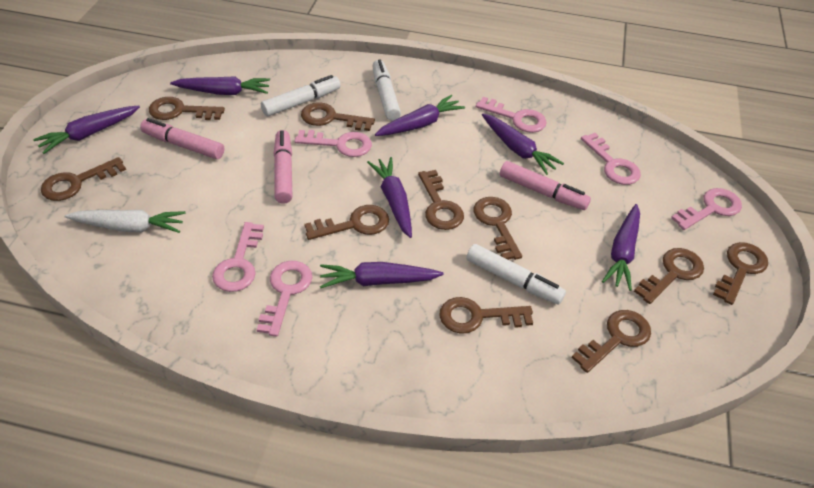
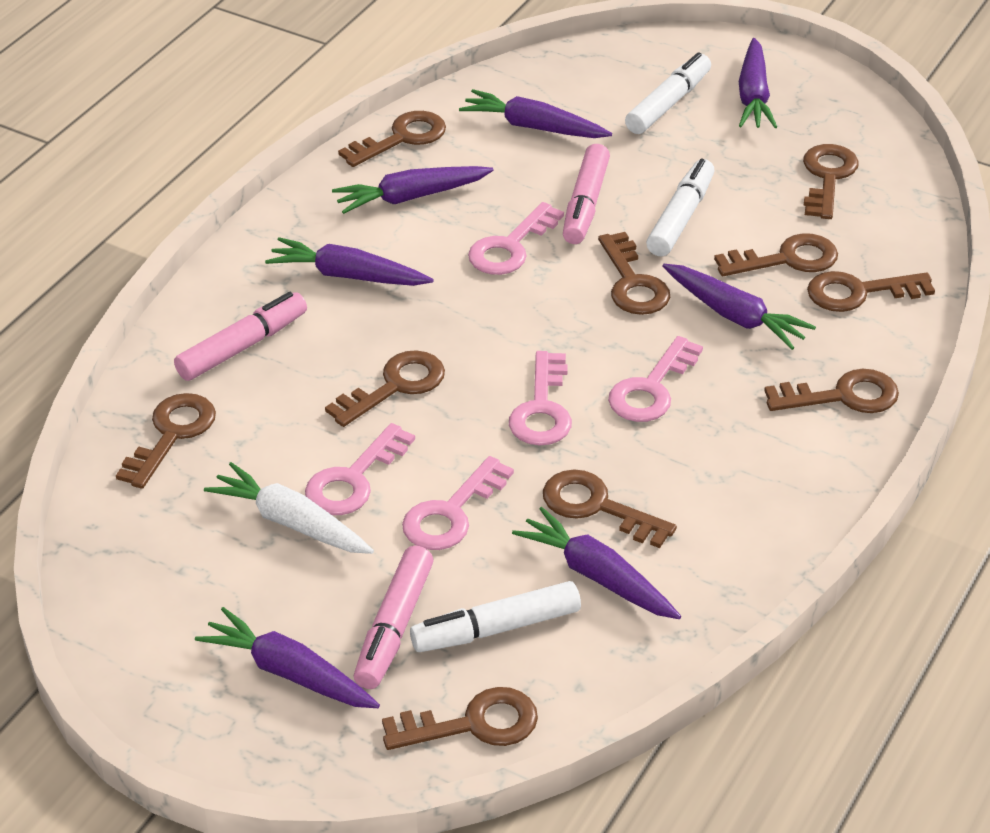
pink key: 6 -> 5

